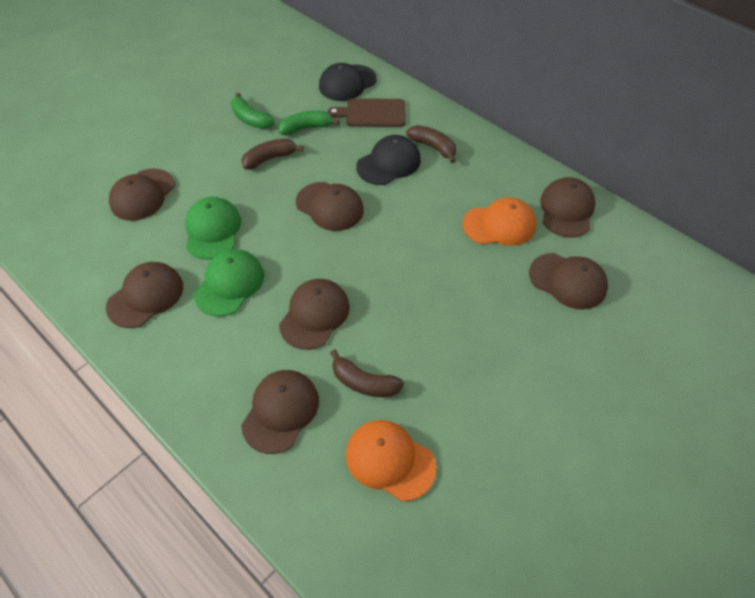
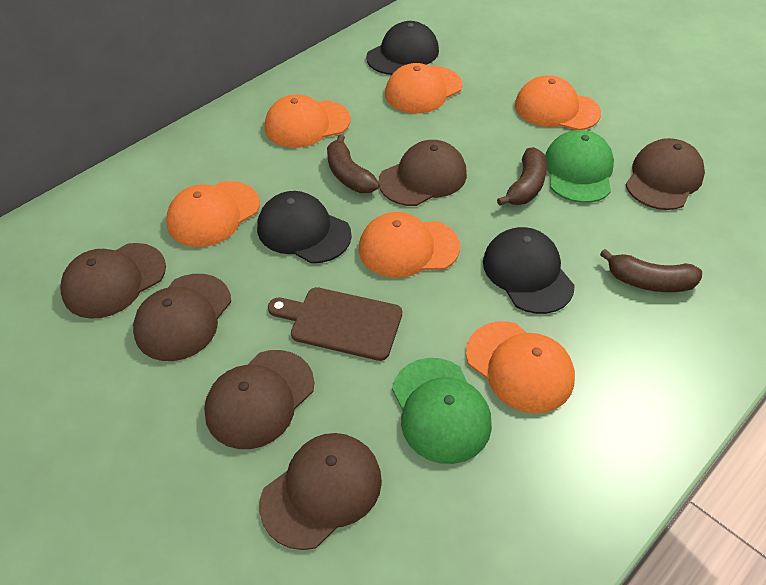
black cap: 2 -> 3
brown cap: 7 -> 6
green banana: 2 -> 0
orange cap: 2 -> 6

